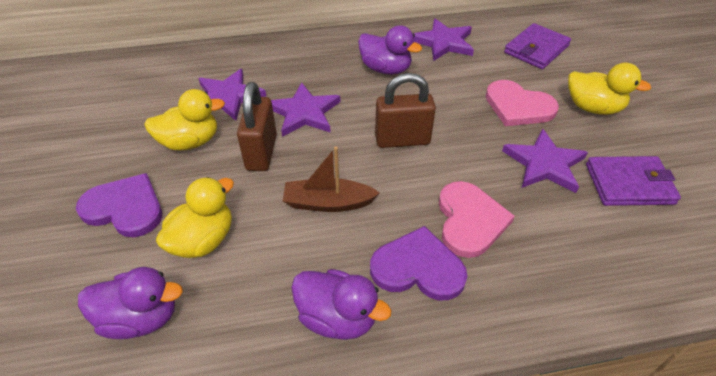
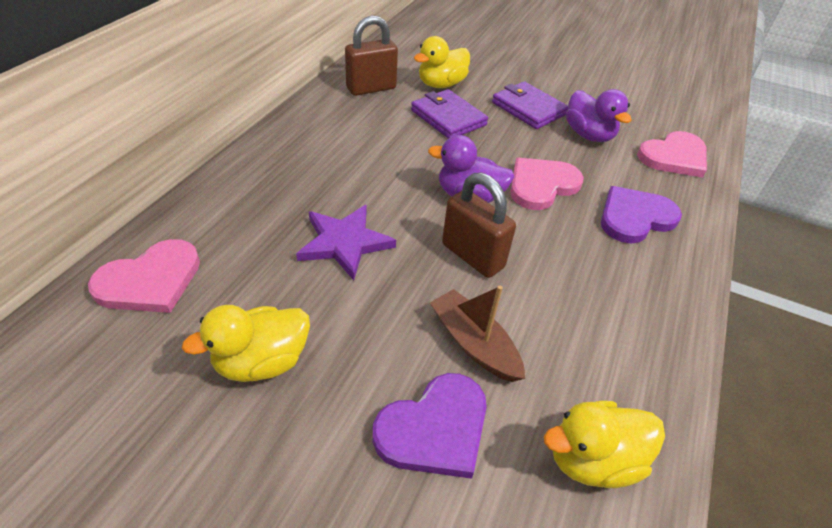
pink heart: 2 -> 3
purple duck: 3 -> 2
purple star: 4 -> 1

